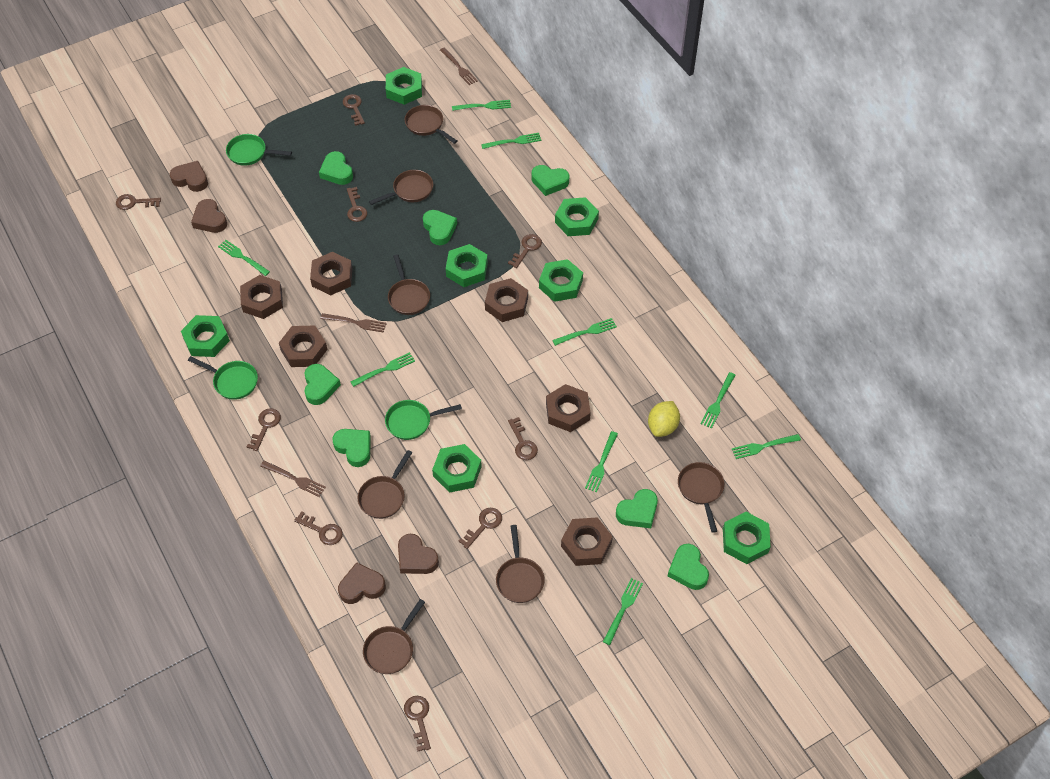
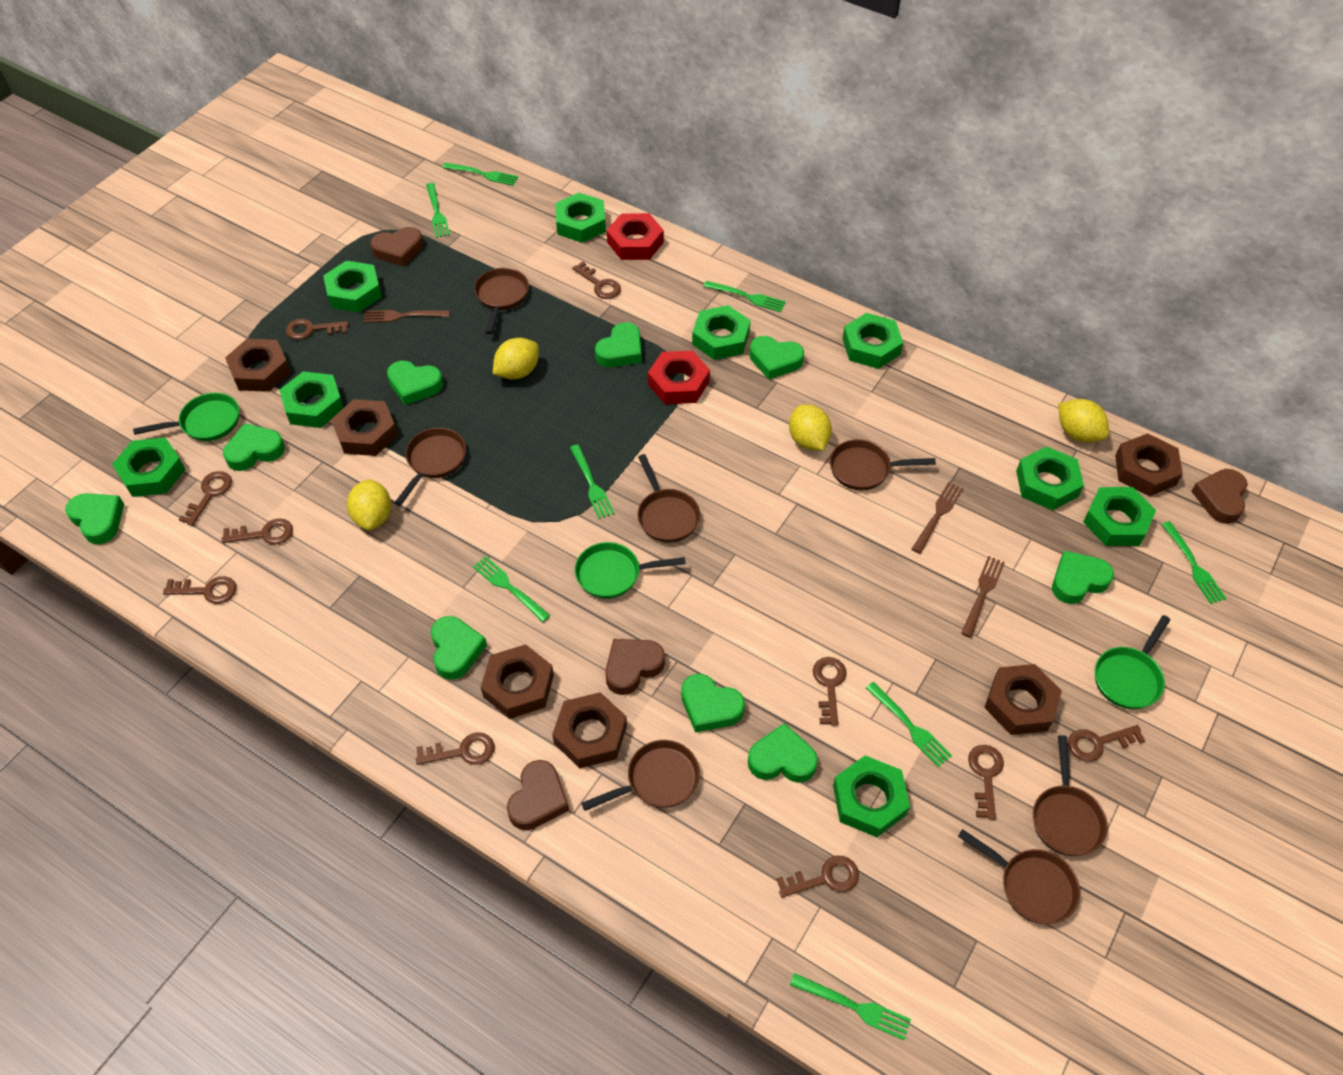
brown key: 9 -> 10
green fork: 9 -> 8
green heart: 7 -> 9
green nut: 7 -> 9
red nut: 0 -> 2
yellow lemon: 1 -> 4

